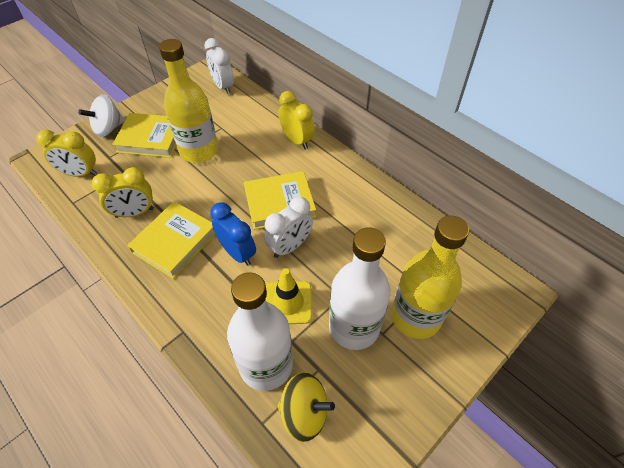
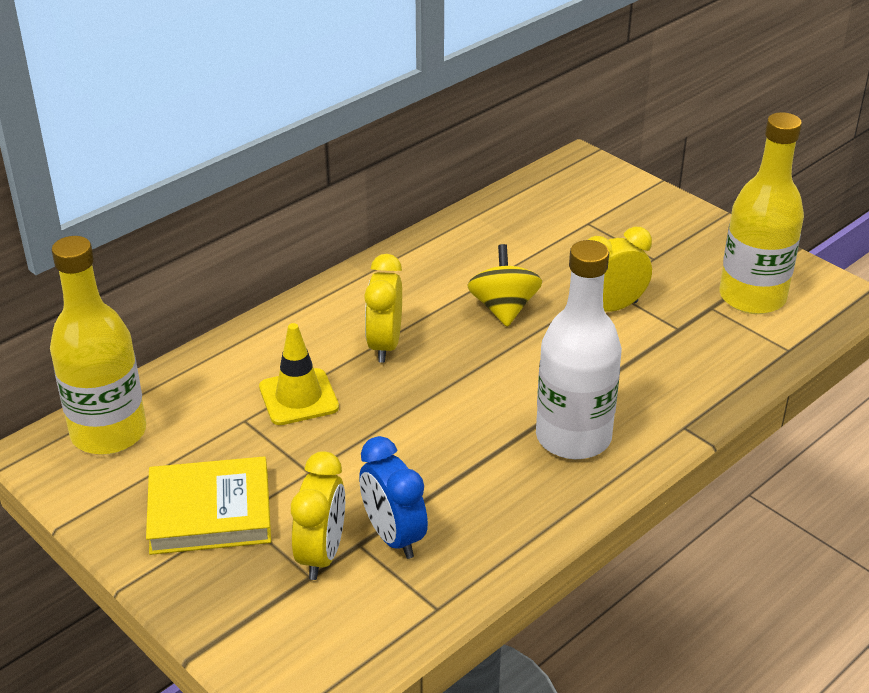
white bottle: 2 -> 1
white clock: 2 -> 0
white spinning top: 1 -> 0
yellow book: 3 -> 1

